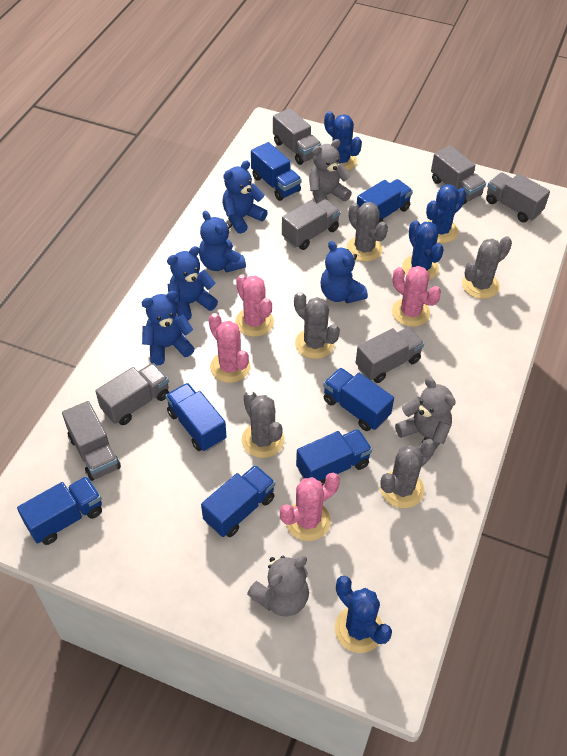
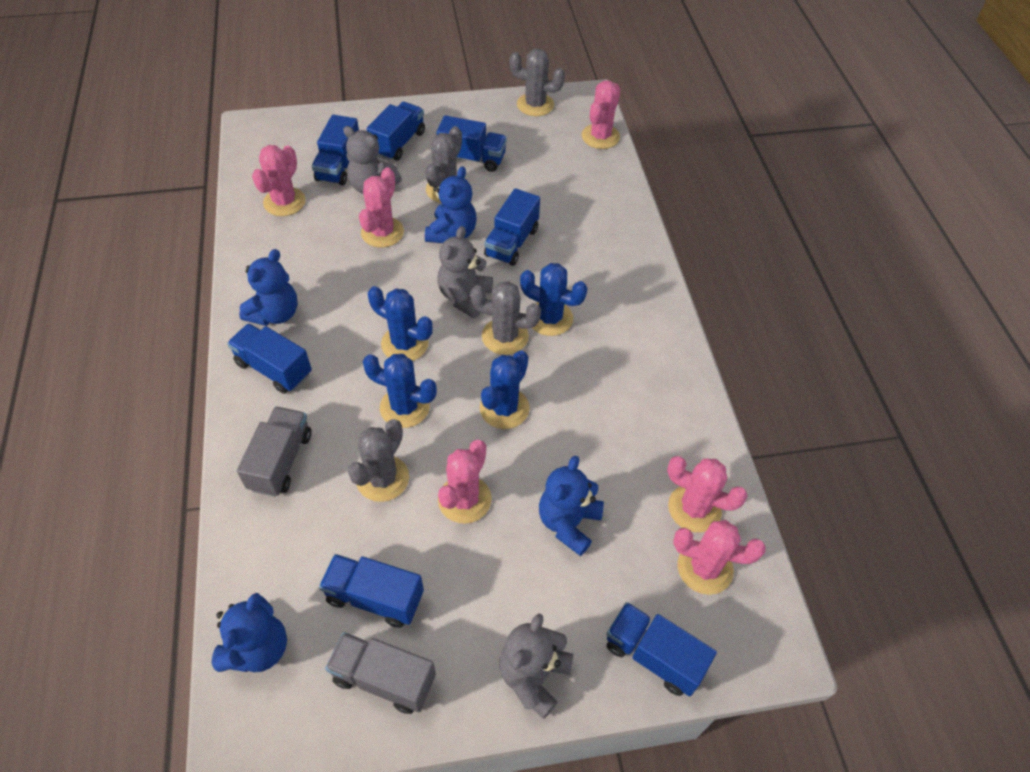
blue teddy bear: 5 -> 4
grey cactus: 5 -> 4
grey truck: 7 -> 2
pink cactus: 4 -> 6

